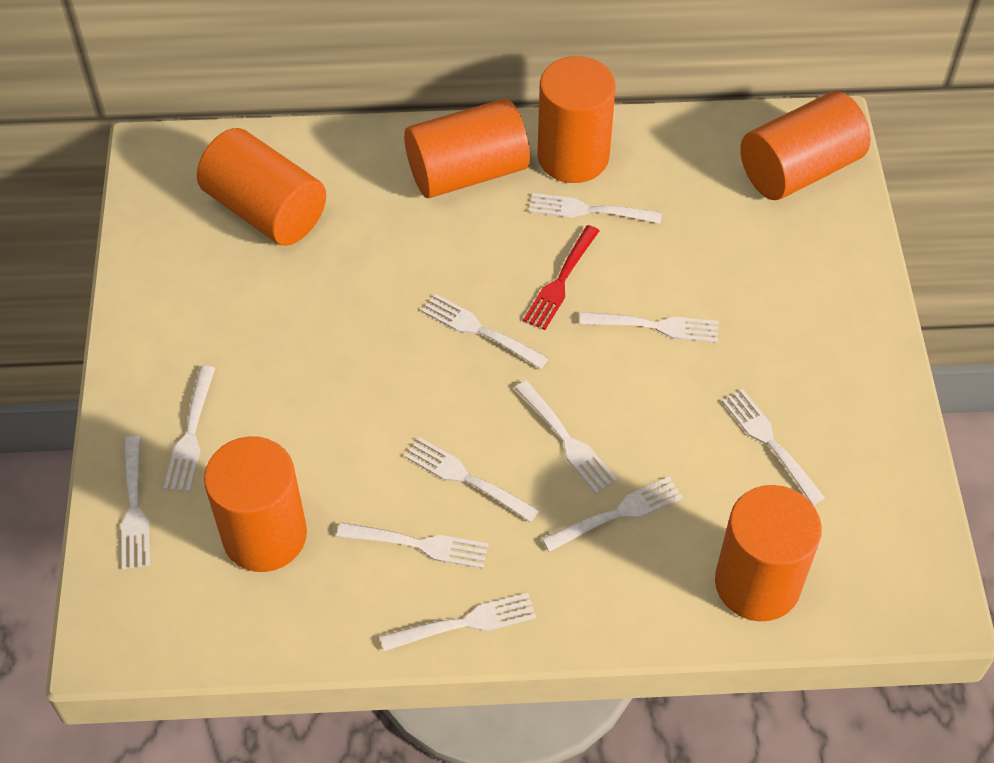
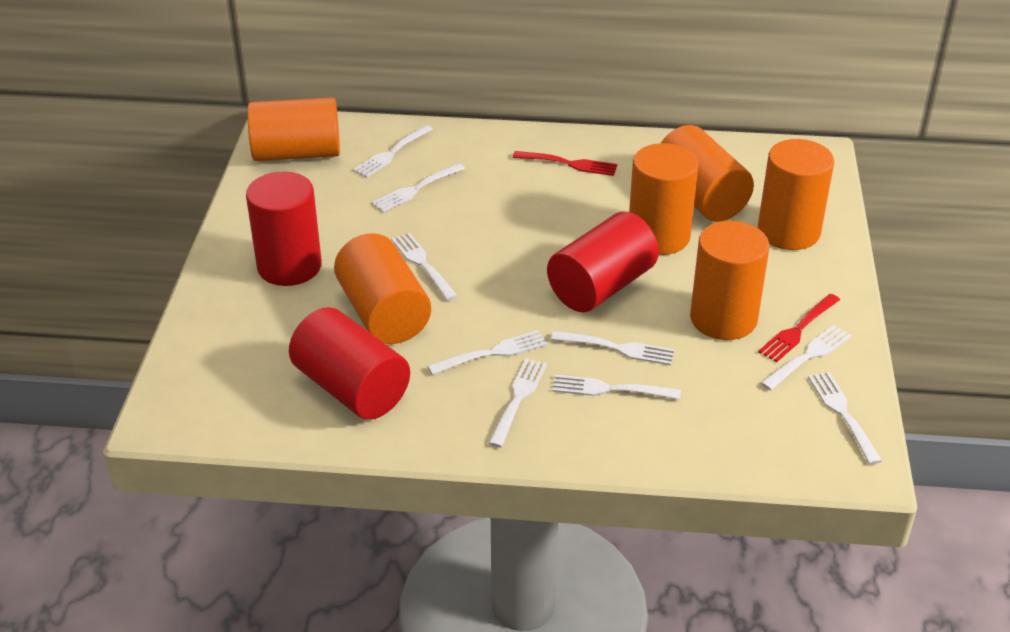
red cylinder: 0 -> 3
red fork: 1 -> 2
white fork: 11 -> 9

